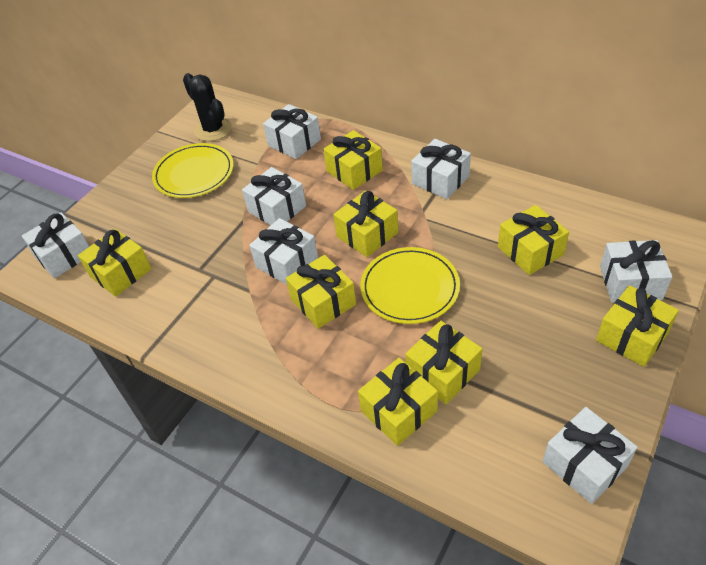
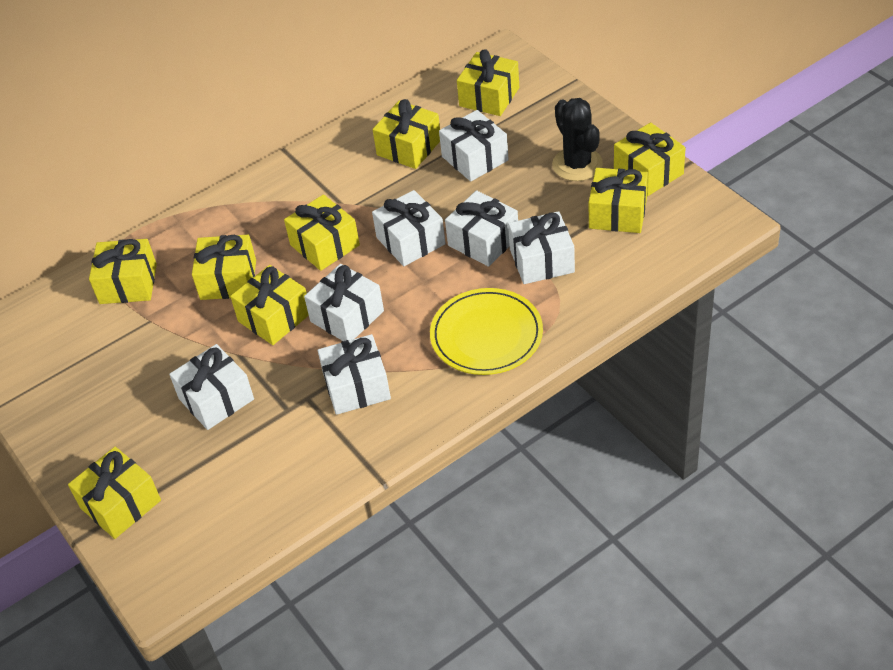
yellow gift: 8 -> 9
yellow plate: 2 -> 1

